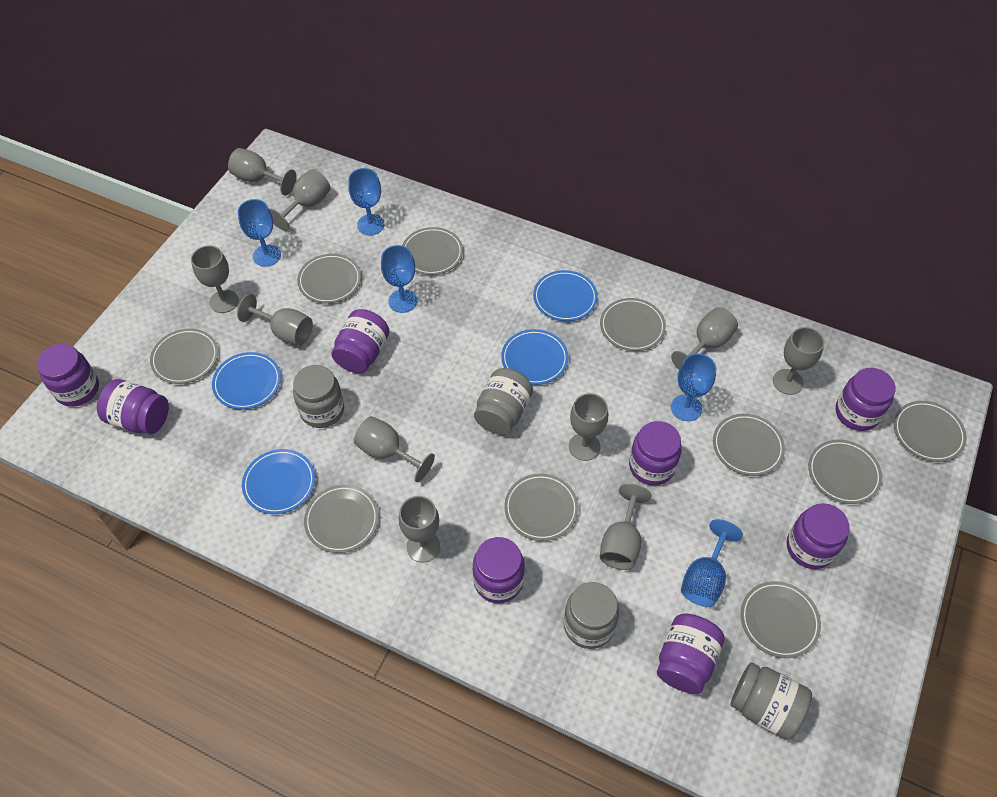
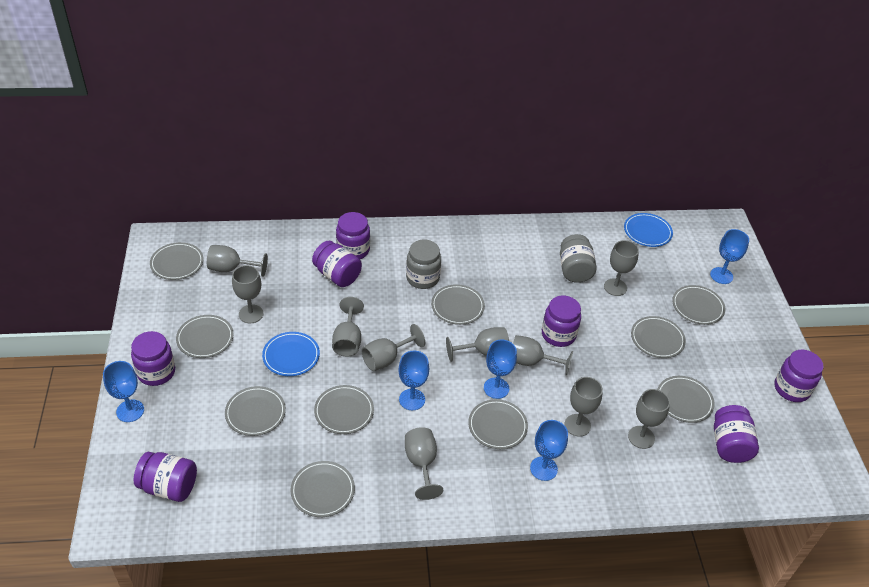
blue plate: 4 -> 2
grey jar: 4 -> 2
purple jar: 8 -> 7

